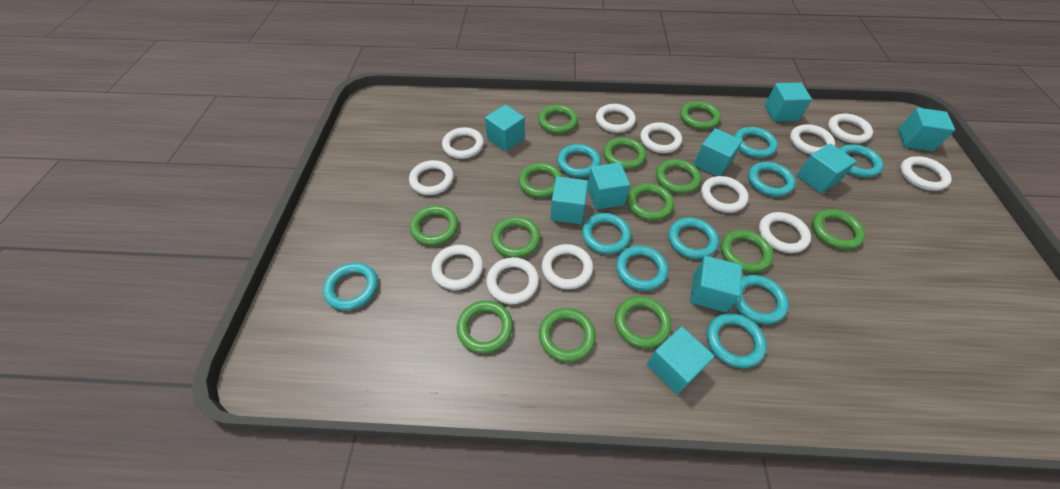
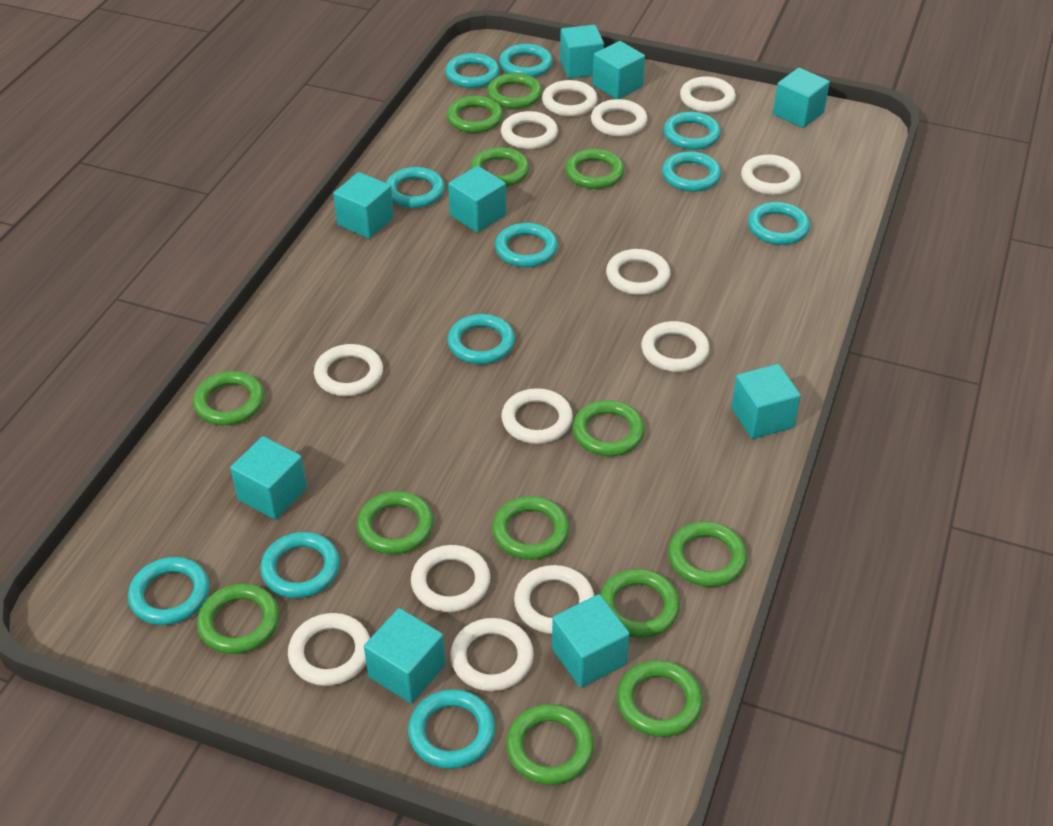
turquoise ring: 10 -> 11
white ring: 12 -> 13

